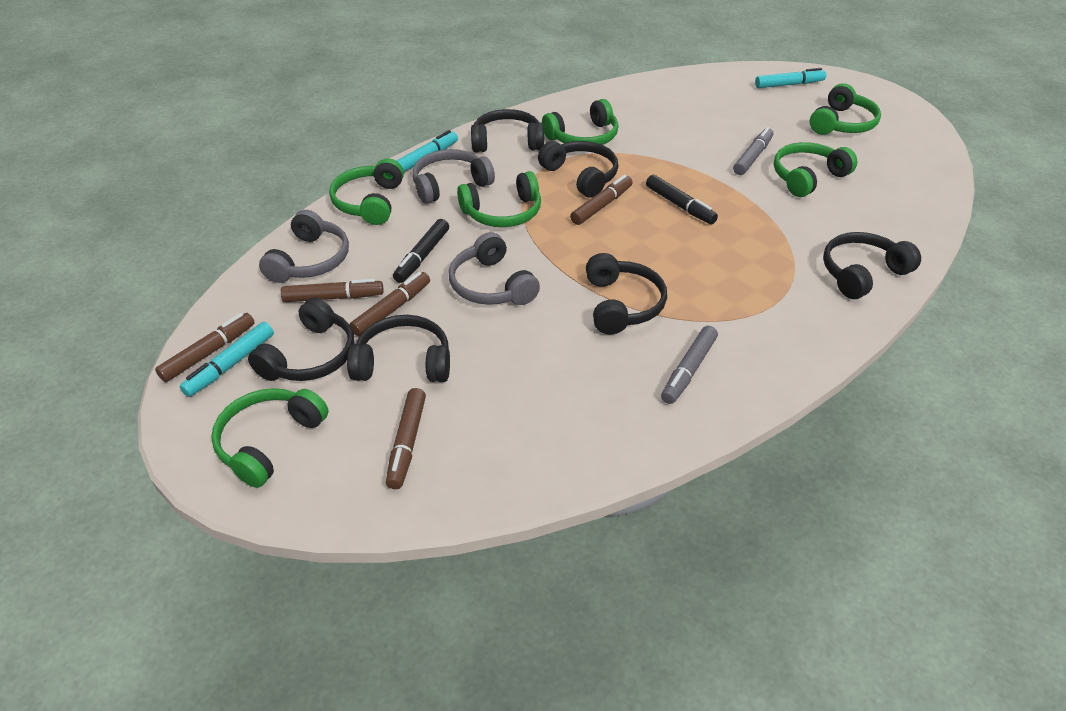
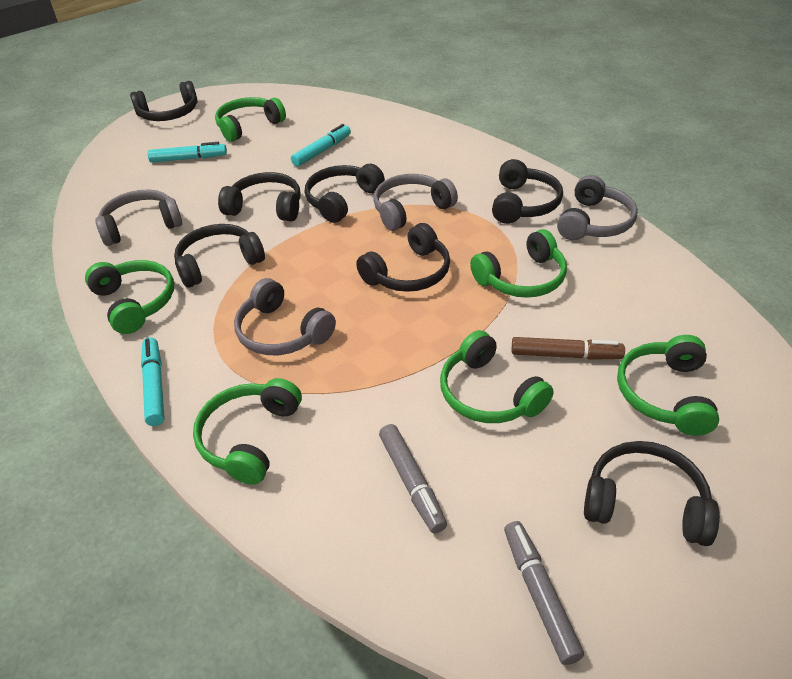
black headphones: 6 -> 7
black marker: 2 -> 0
brown marker: 5 -> 1
grey headphones: 3 -> 4

